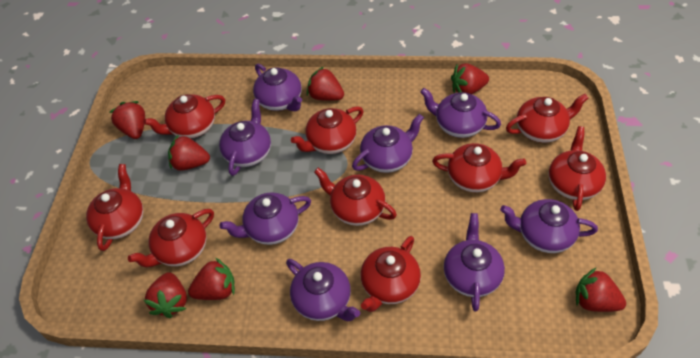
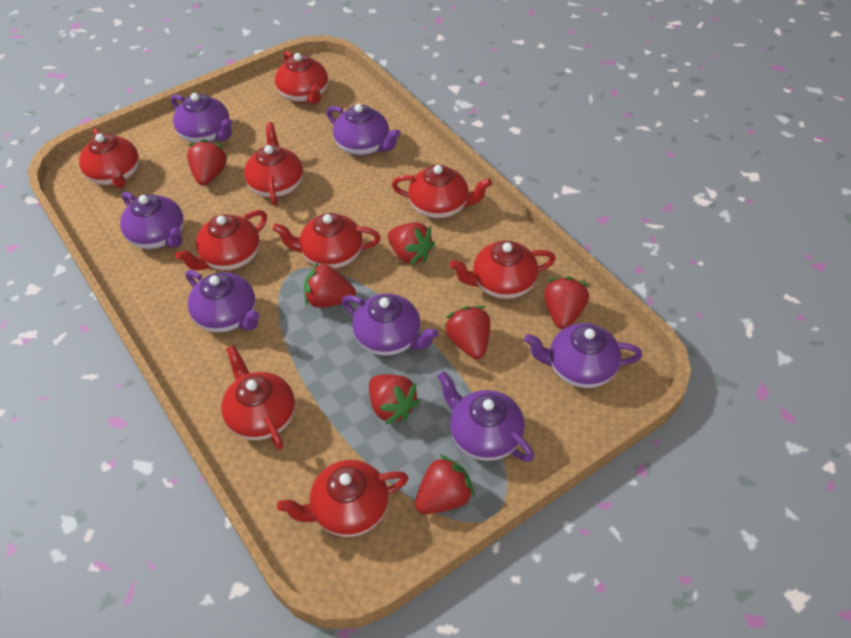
purple teapot: 8 -> 7

